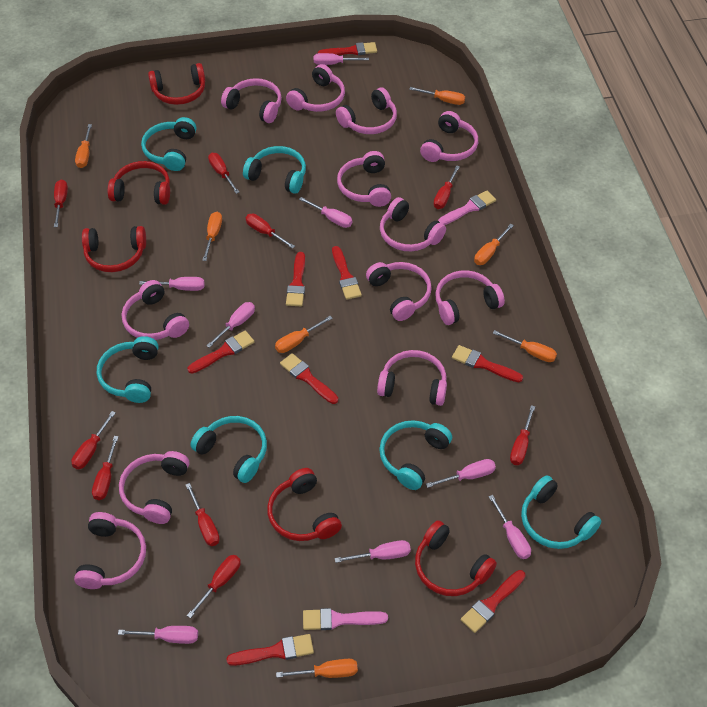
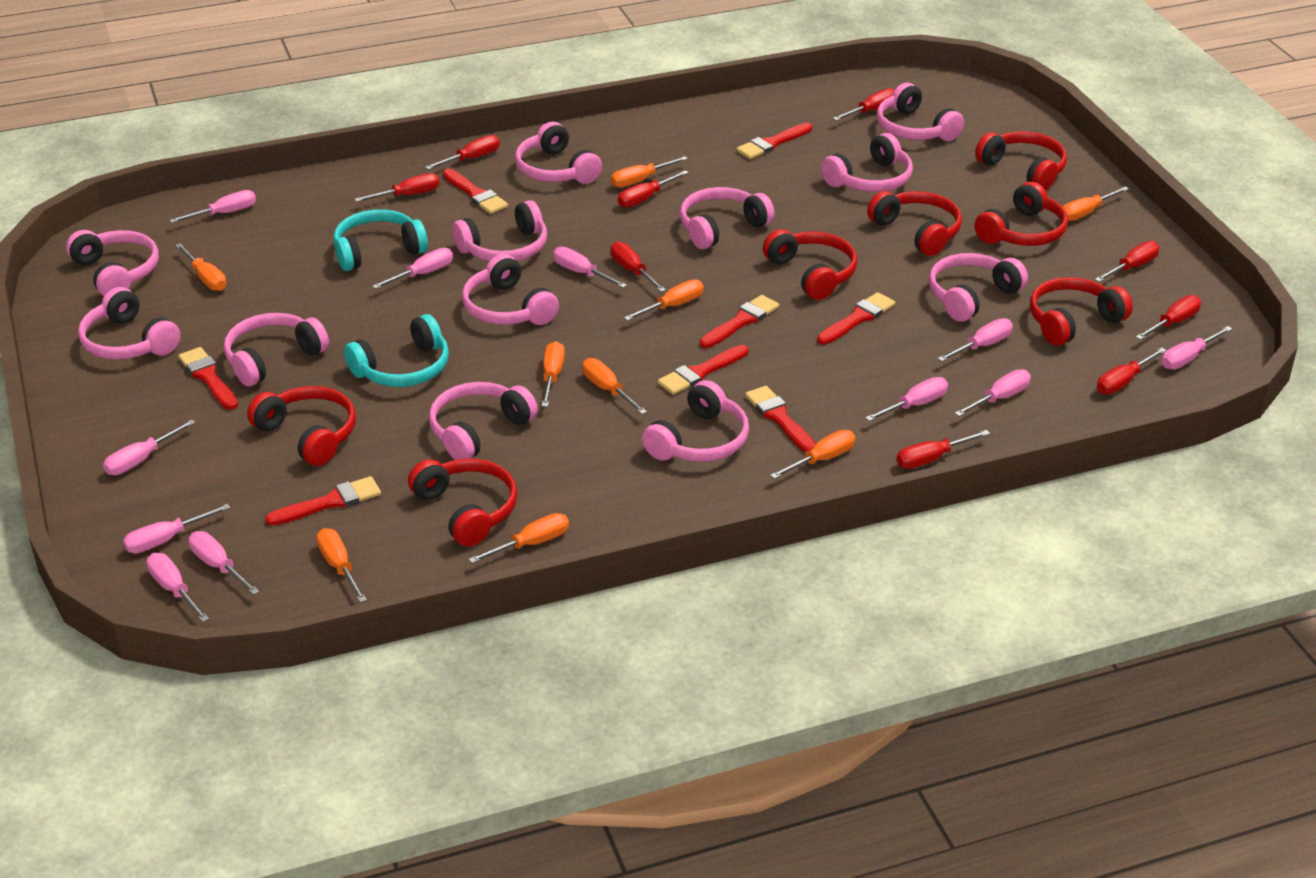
orange screwdriver: 7 -> 9
pink brush: 2 -> 0
pink screwdriver: 8 -> 11
red headphones: 5 -> 7
turquoise headphones: 6 -> 2

